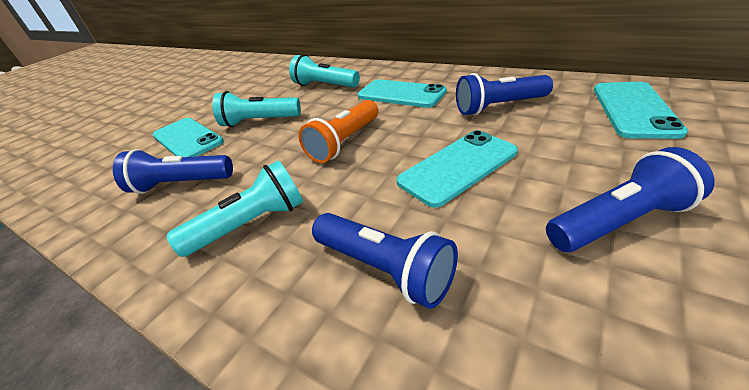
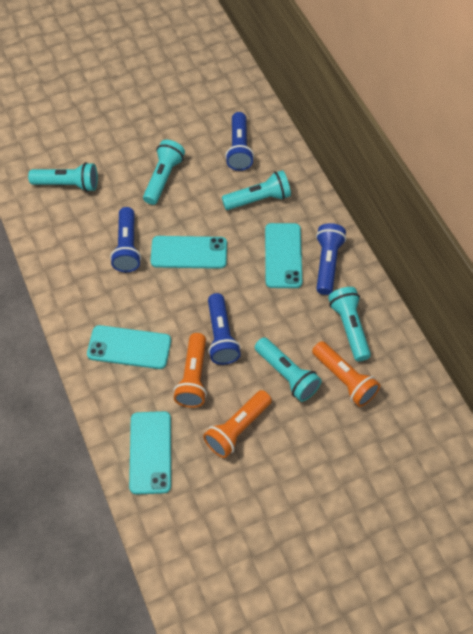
orange flashlight: 1 -> 3
turquoise flashlight: 3 -> 5

